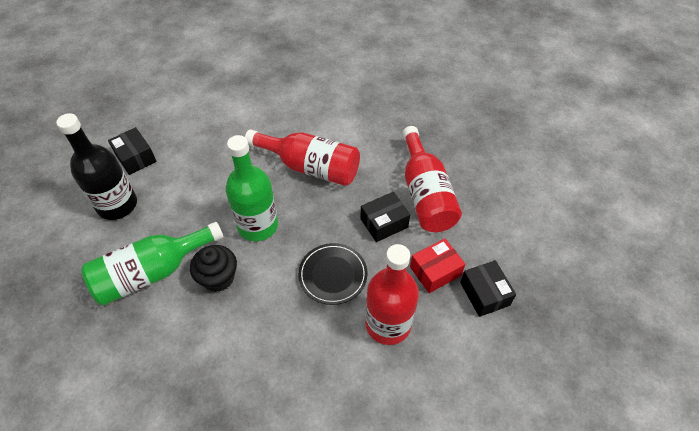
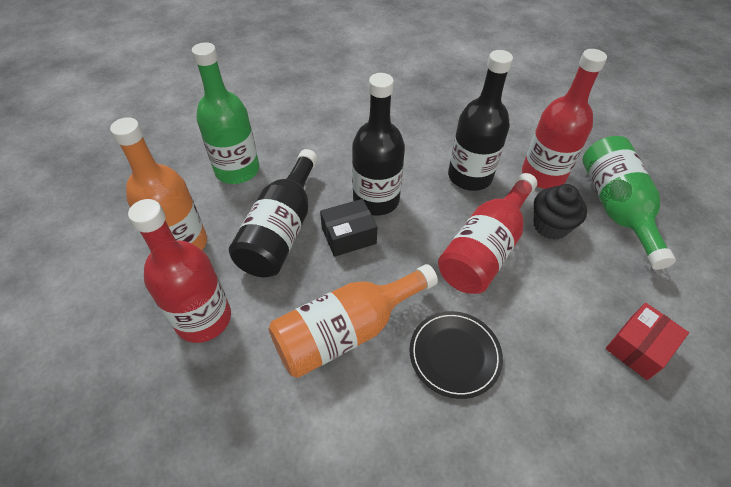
black bottle: 1 -> 3
black box: 3 -> 1
orange bottle: 0 -> 2

